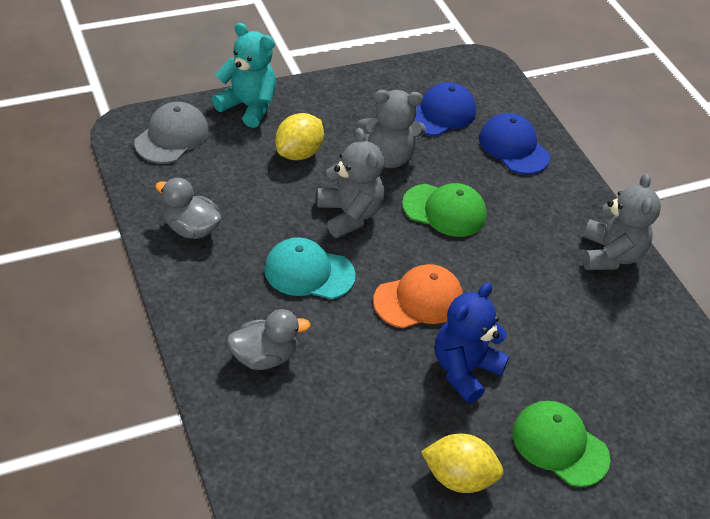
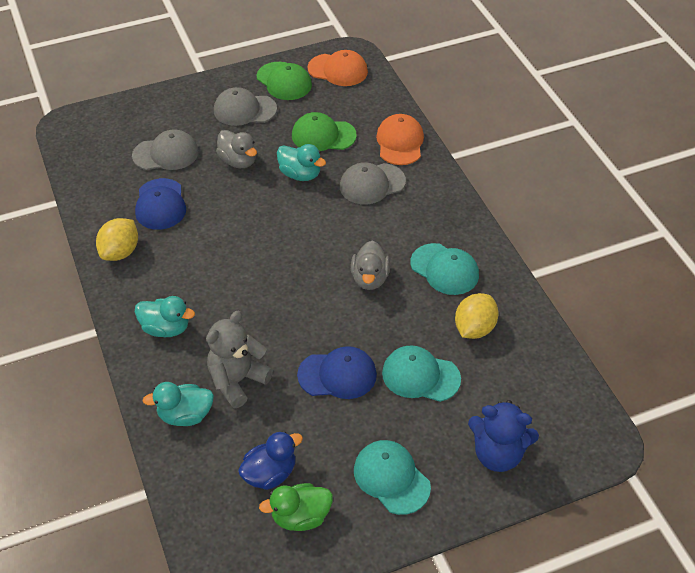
blue duck: 0 -> 1
green duck: 0 -> 1
grey cap: 1 -> 3
grey teddy bear: 3 -> 1
orange cap: 1 -> 2
turquoise cap: 1 -> 3
turquoise duck: 0 -> 3
turquoise teddy bear: 1 -> 0

